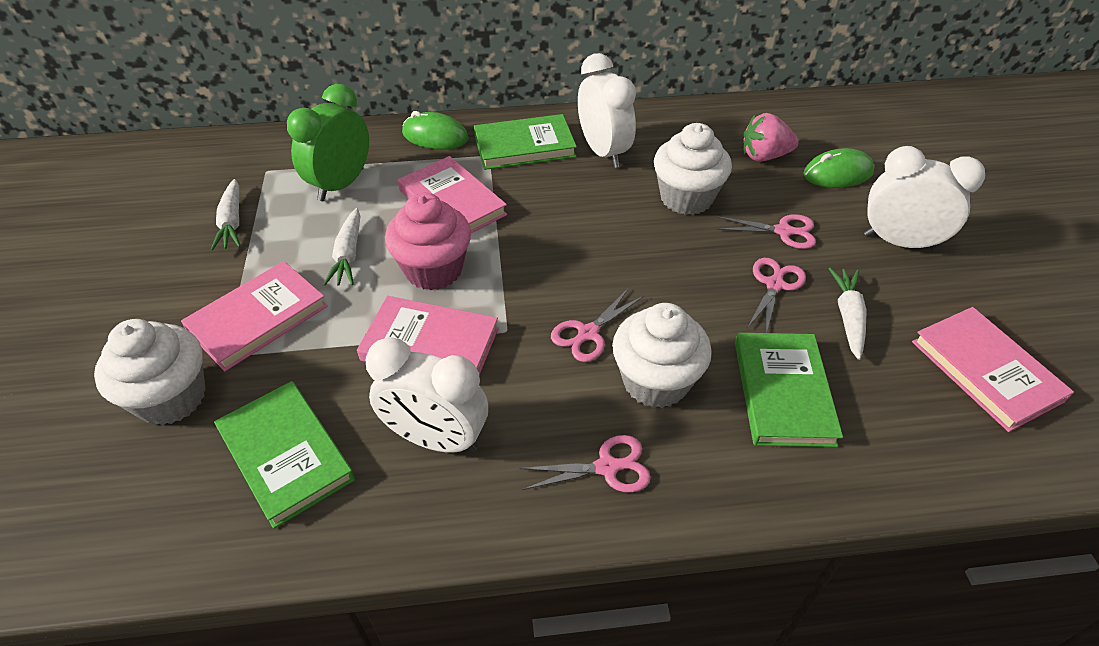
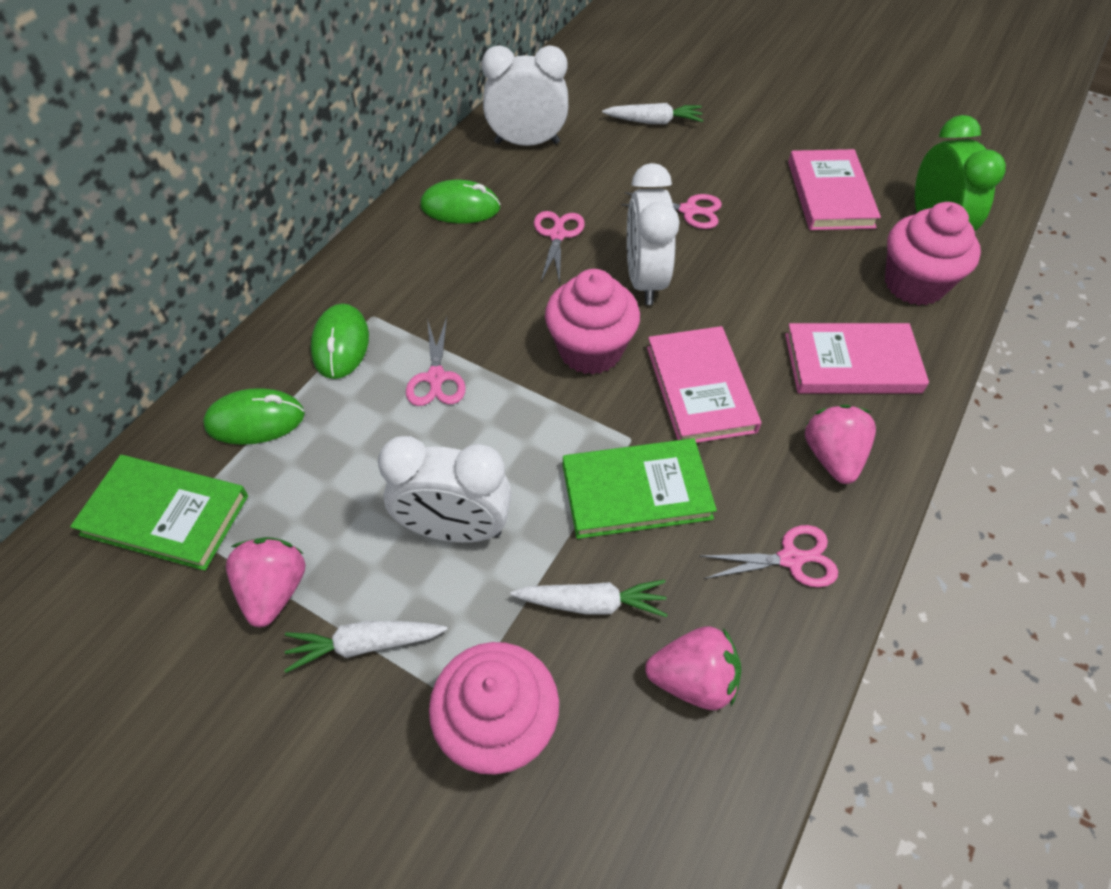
green book: 3 -> 2
green mouse: 2 -> 3
pink book: 4 -> 3
pink cupcake: 1 -> 3
pink strawberry: 1 -> 3
white cupcake: 3 -> 0

